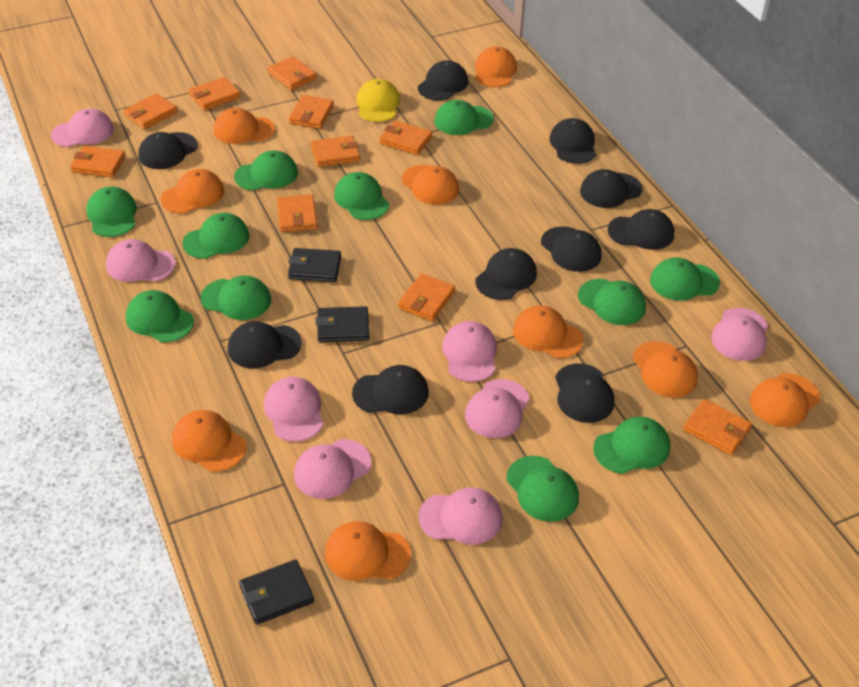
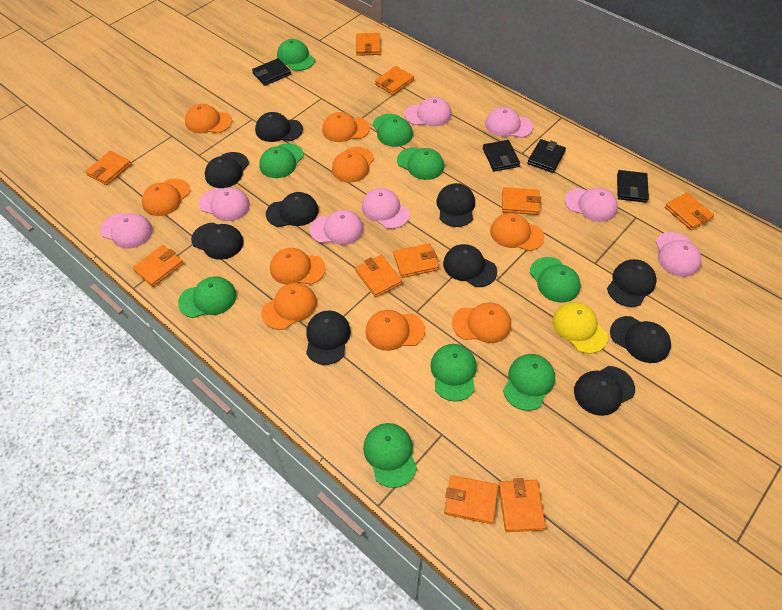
black wallet: 3 -> 4
green cap: 11 -> 9

